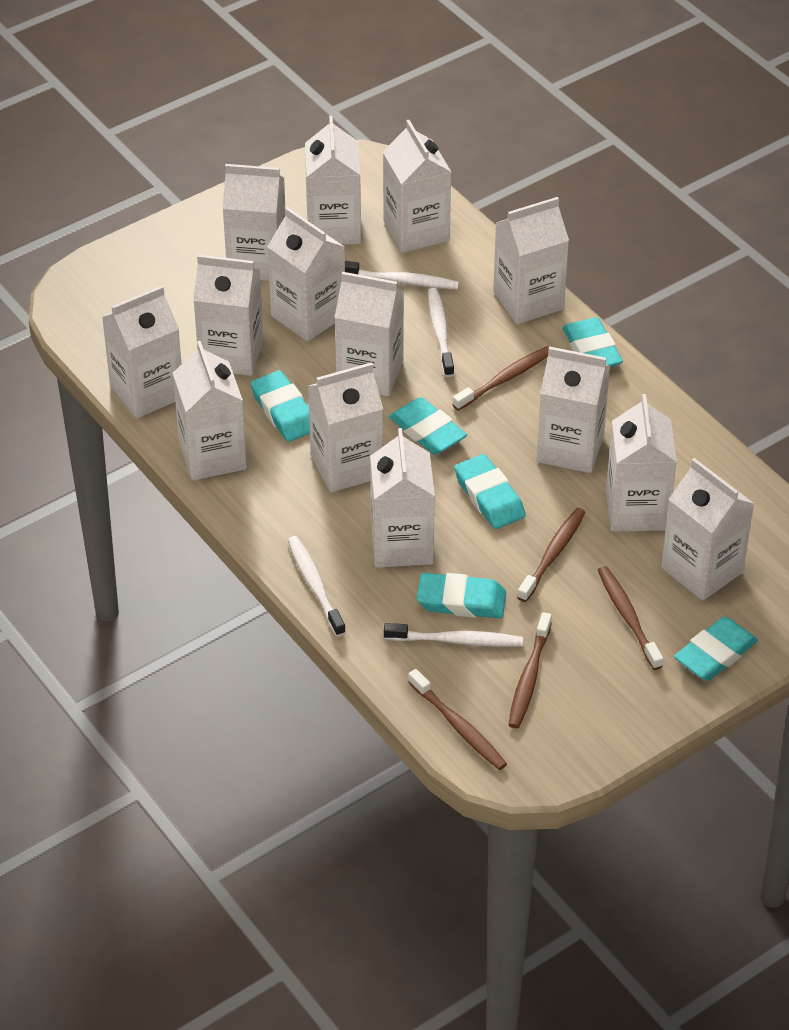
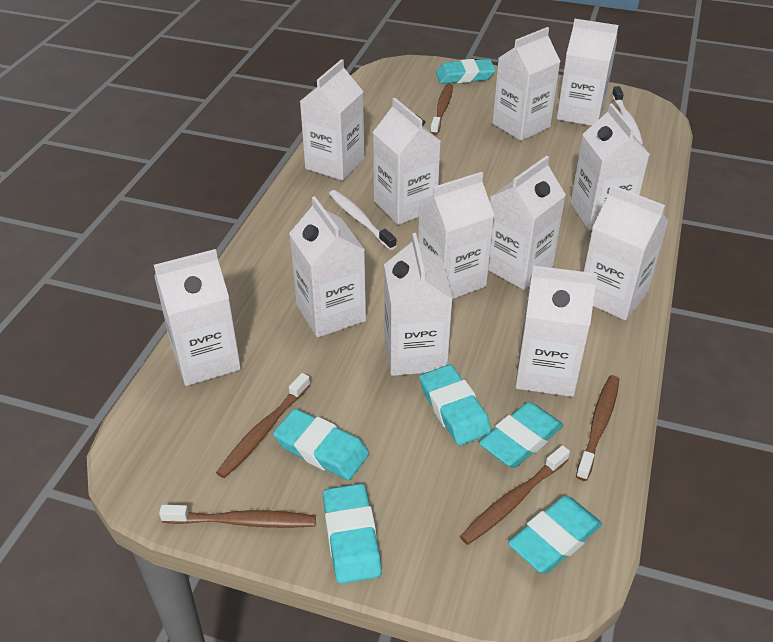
white carton: 14 -> 12
white toothbrush: 4 -> 2

